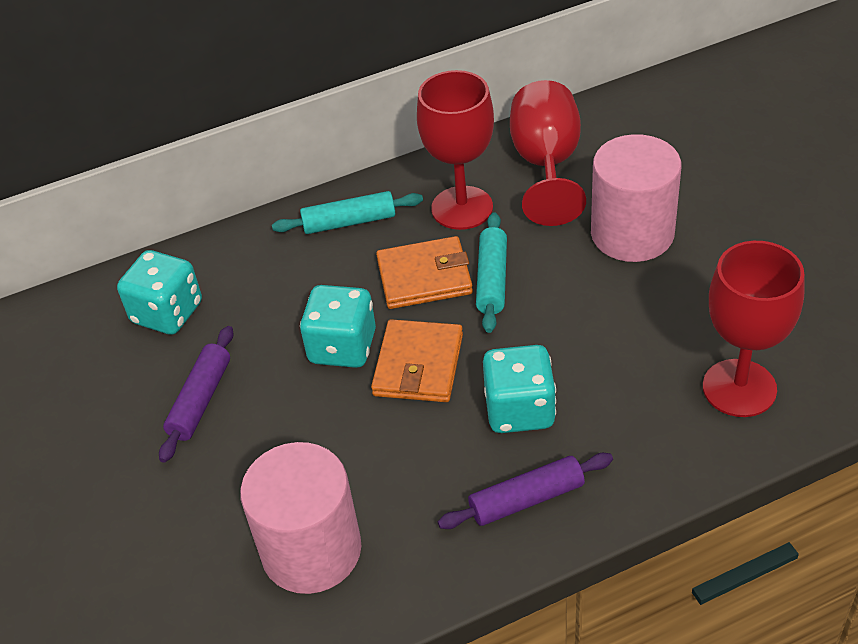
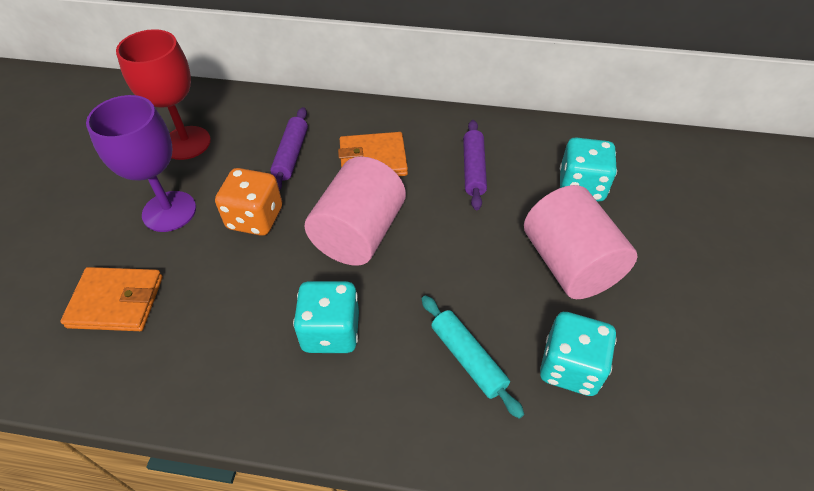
orange dice: 0 -> 1
purple goblet: 0 -> 1
red goblet: 3 -> 1
turquoise rolling pin: 2 -> 1

